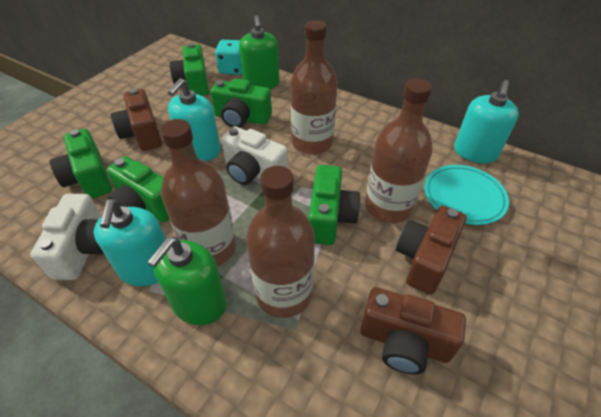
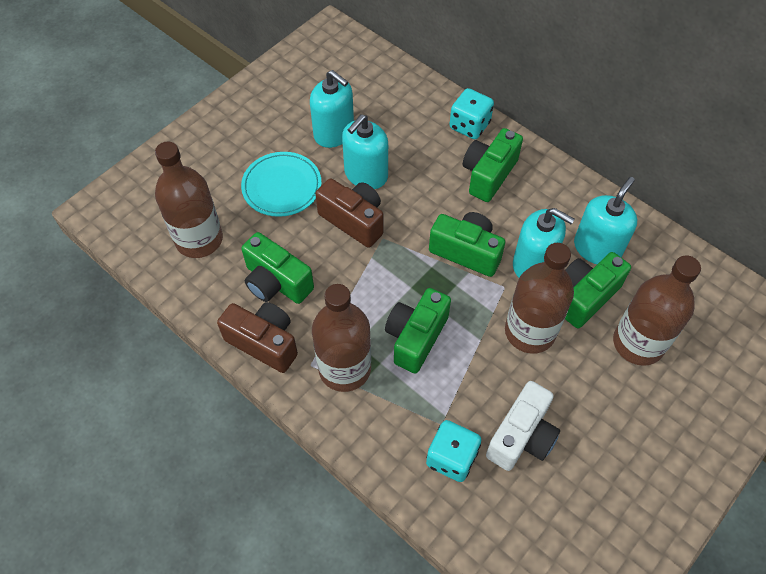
brown camera: 3 -> 2
green soap dispenser: 2 -> 0
turquoise dice: 1 -> 2
turquoise soap dispenser: 3 -> 4
white camera: 2 -> 1

